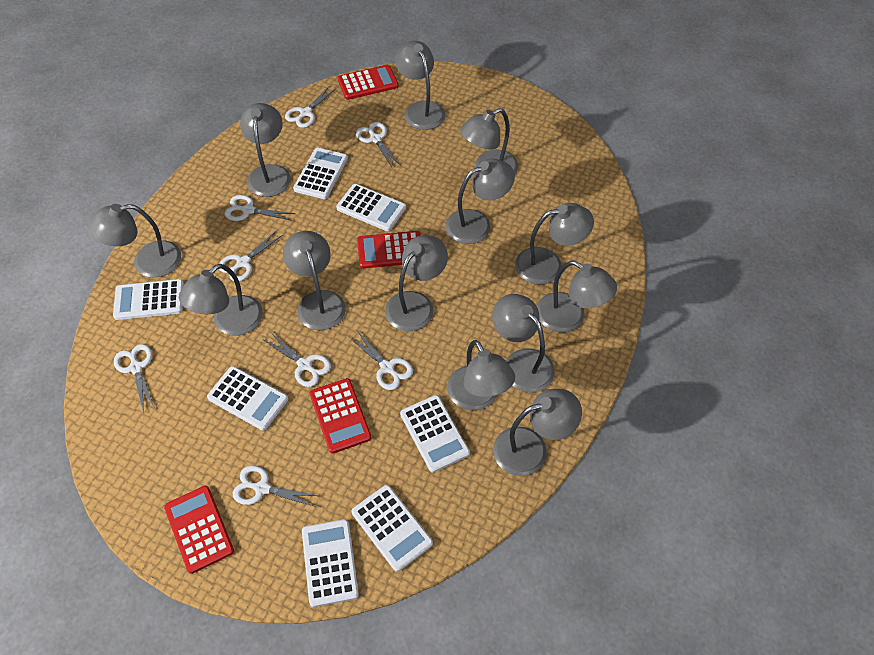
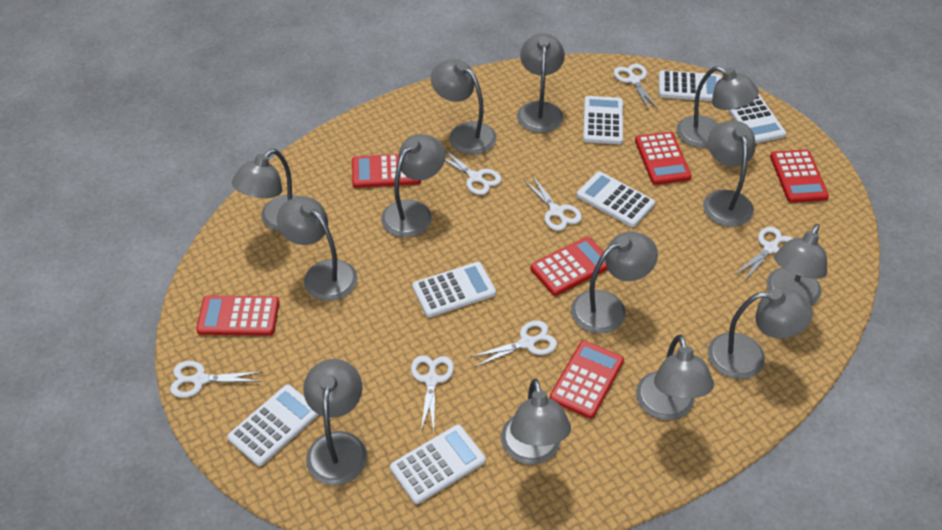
red calculator: 4 -> 6
white scissors: 8 -> 7

